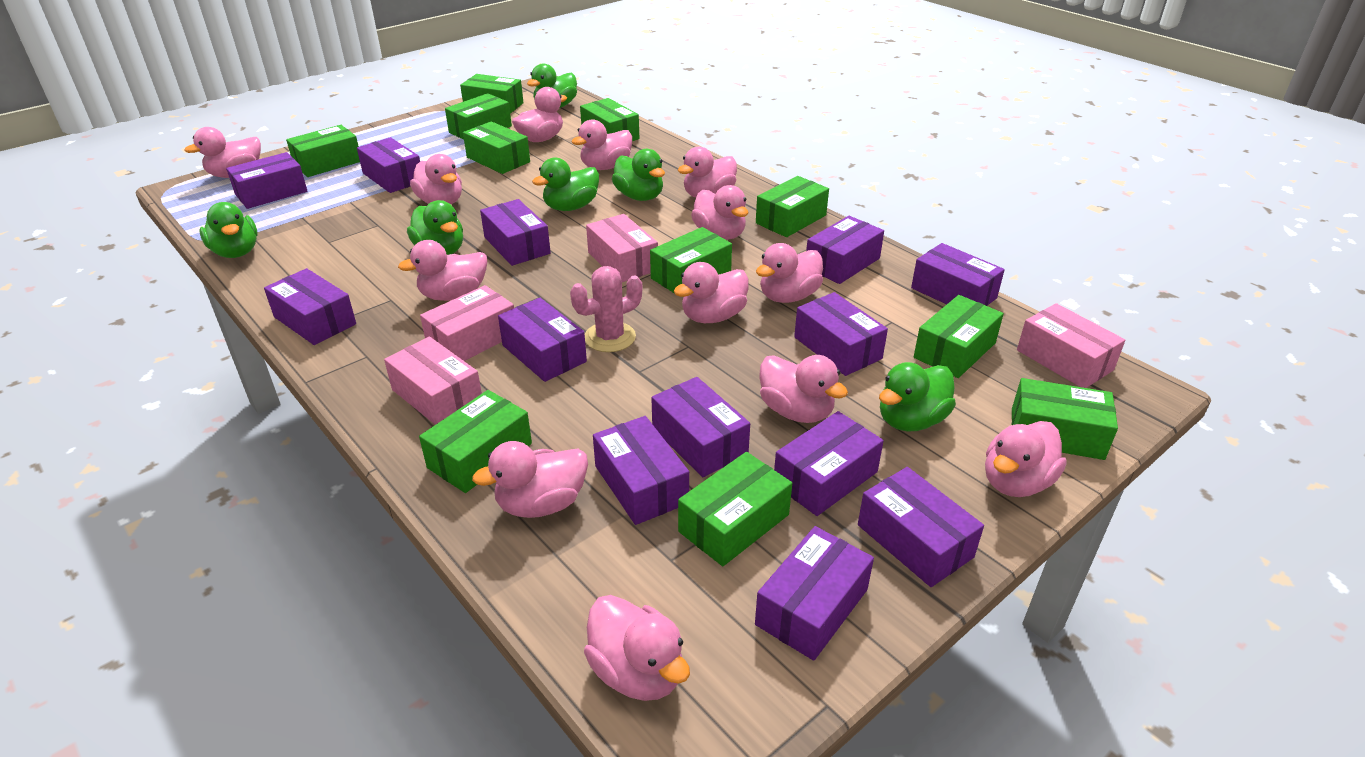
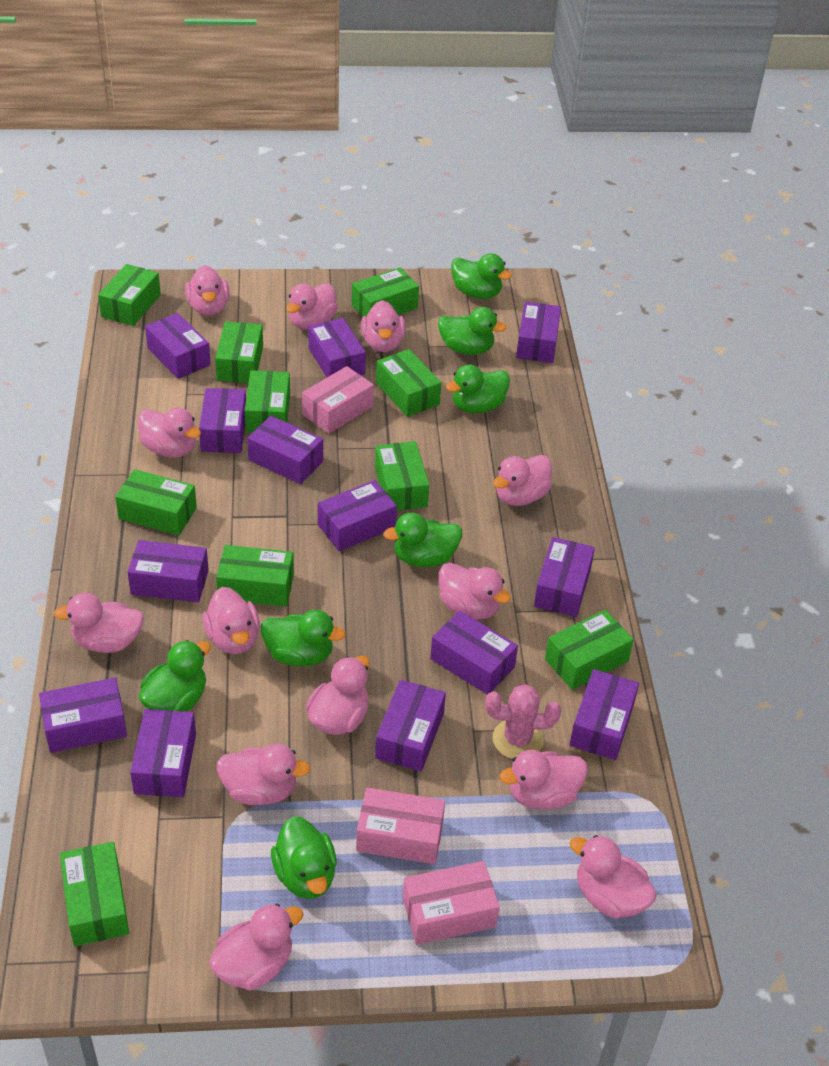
green box: 11 -> 10
green duck: 6 -> 7
pink box: 4 -> 3

